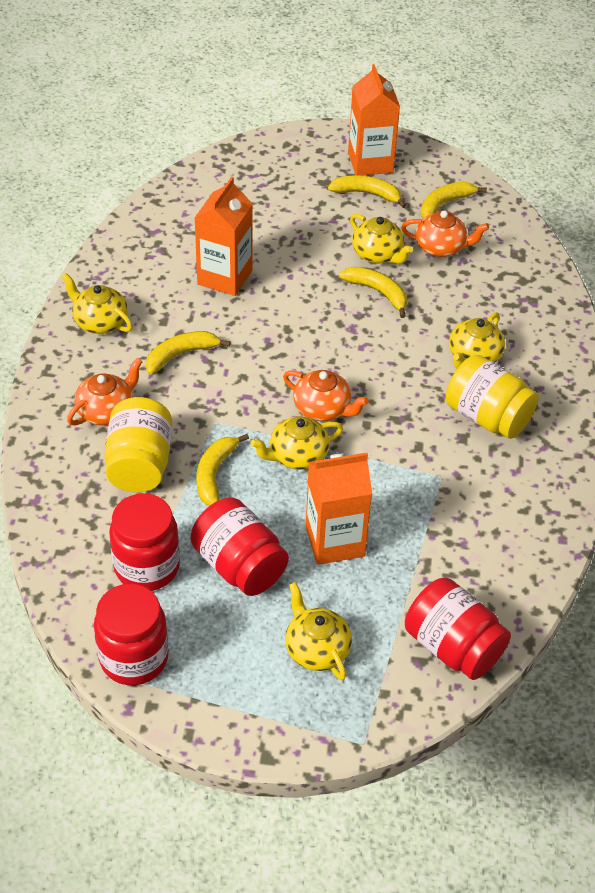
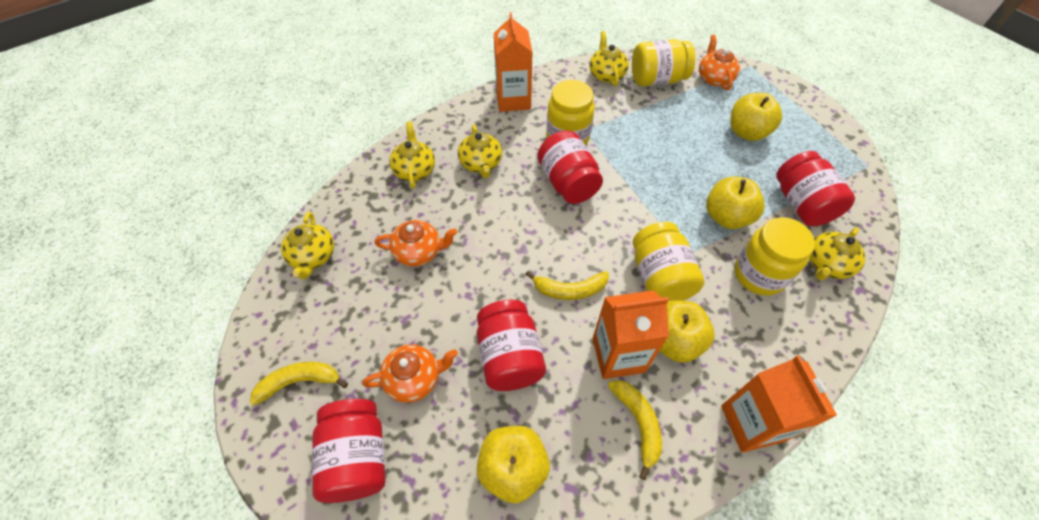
yellow apple: 0 -> 4
yellow banana: 5 -> 3
yellow jar: 2 -> 4

